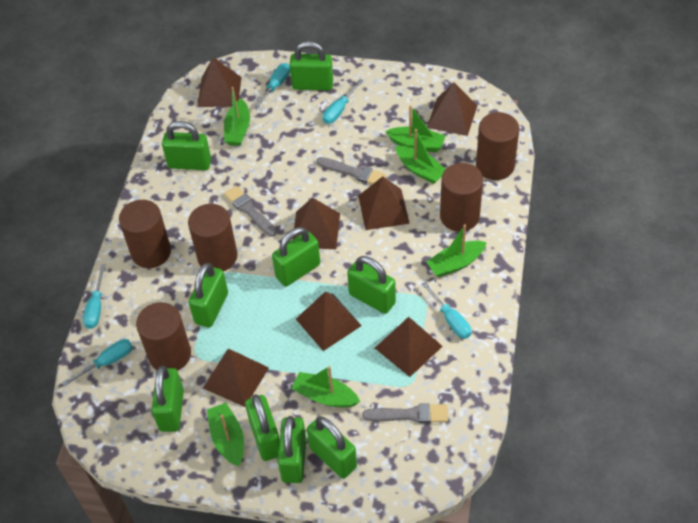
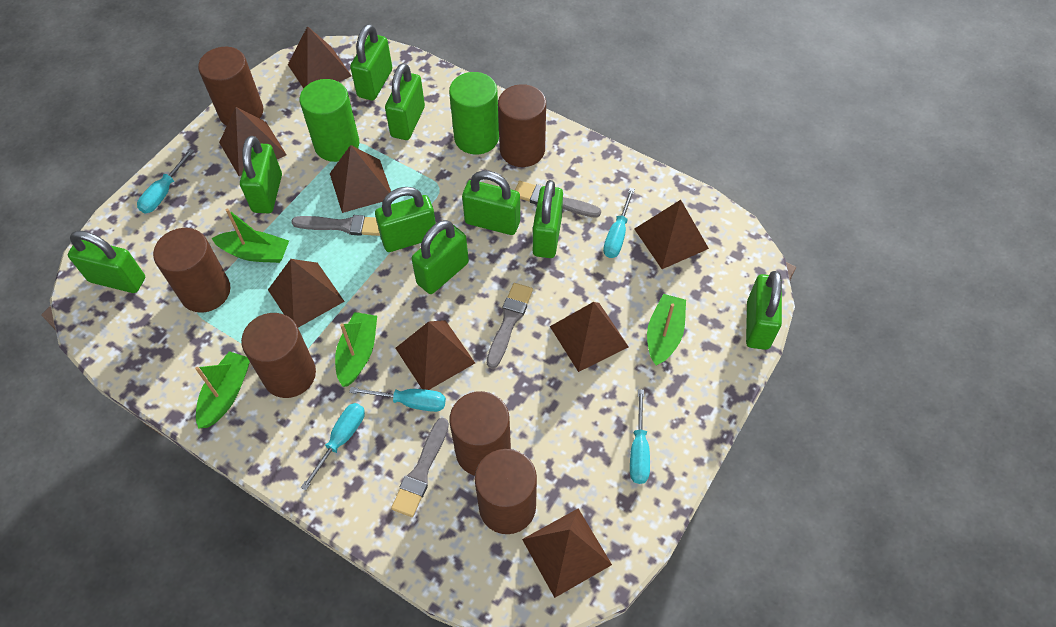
brown cylinder: 5 -> 6
brown pyramid: 7 -> 8
green boat: 6 -> 4
green cylinder: 0 -> 2
grey brush: 3 -> 4

